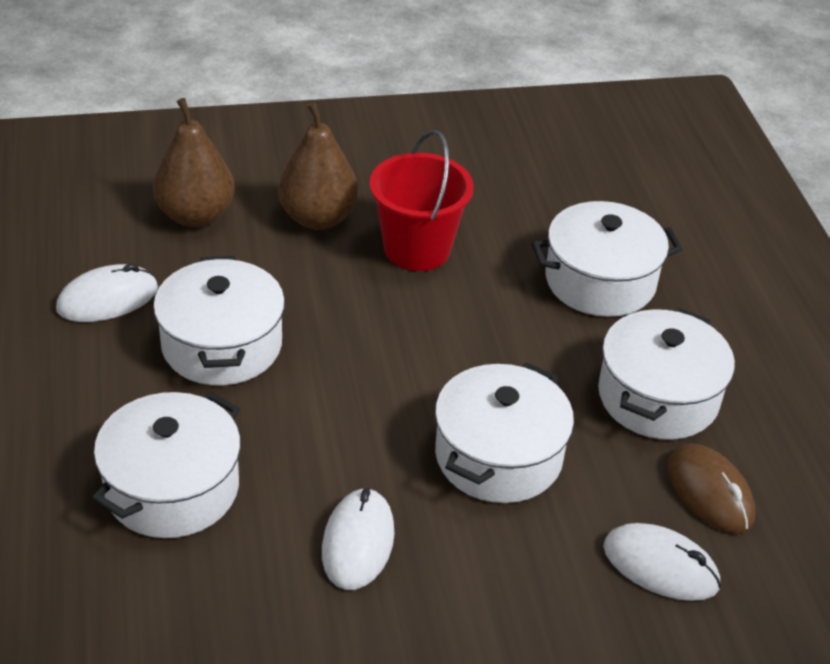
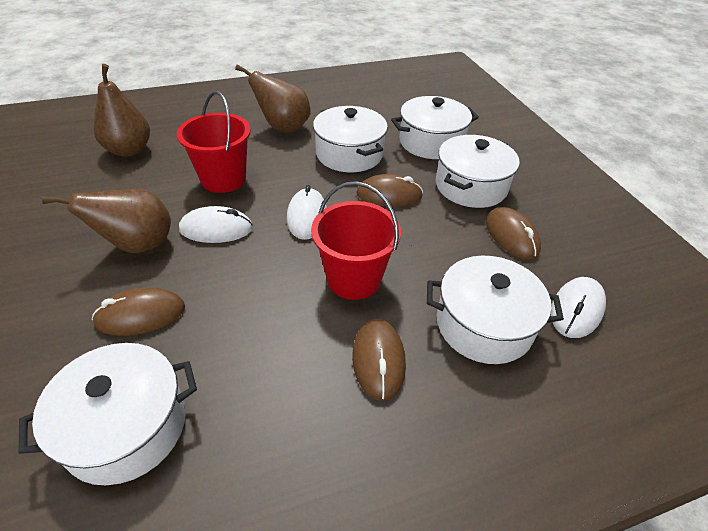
brown mouse: 1 -> 4
brown pear: 2 -> 3
red bucket: 1 -> 2

